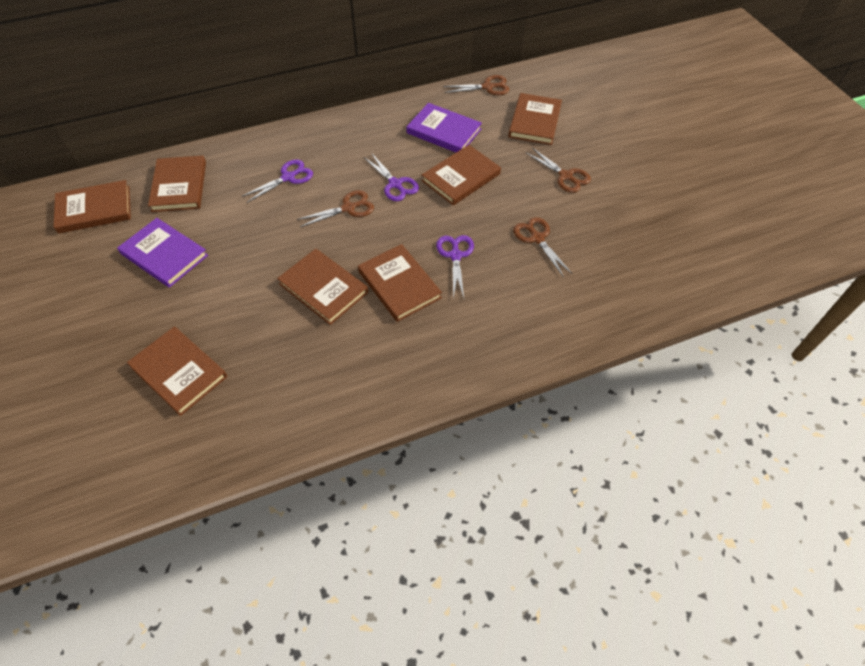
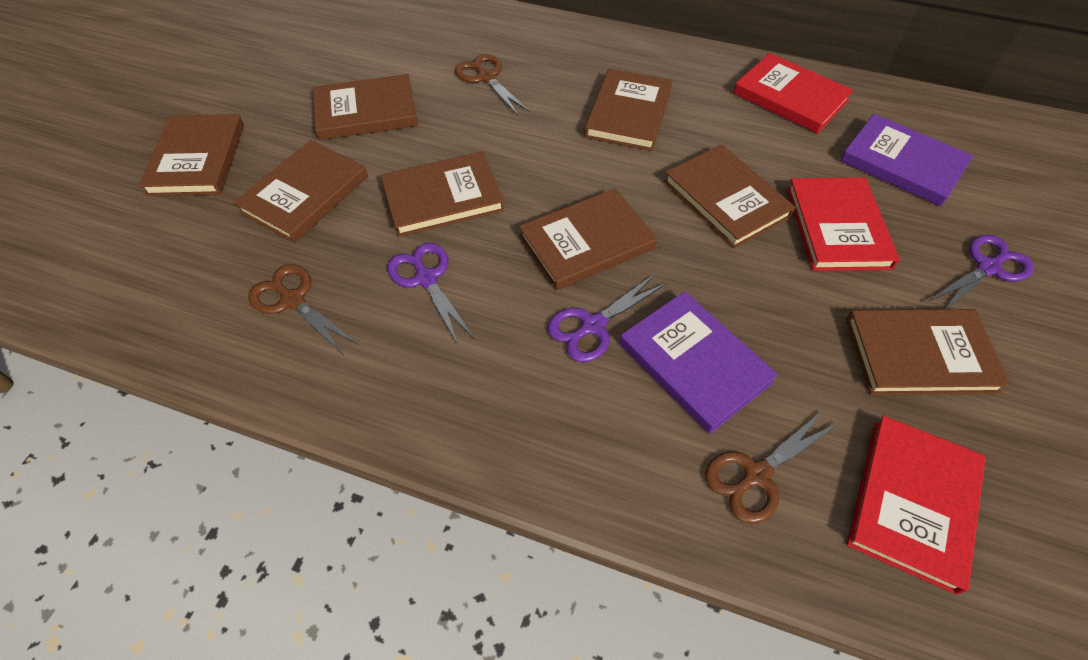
brown book: 7 -> 8
brown scissors: 4 -> 3
red book: 0 -> 3

